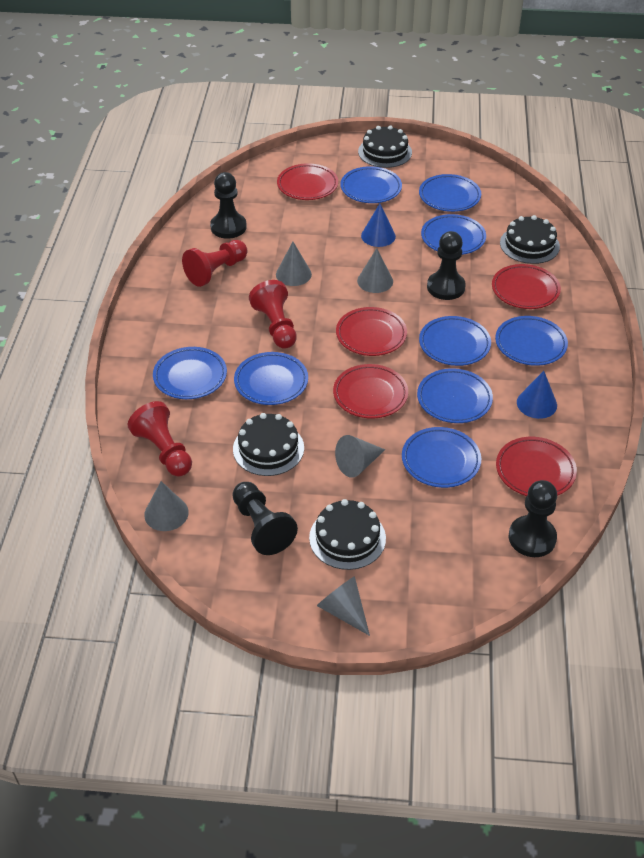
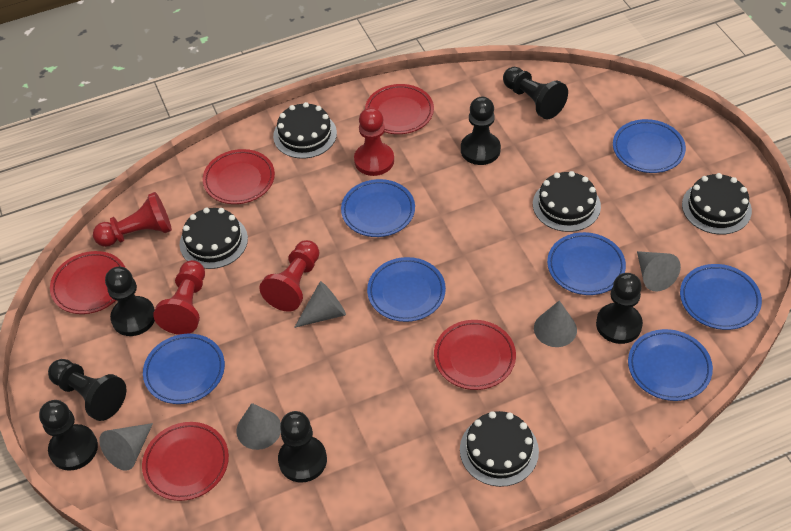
black cake: 4 -> 5
black pawn: 4 -> 7
blue cone: 2 -> 0
blue plate: 9 -> 7
red pawn: 3 -> 4

